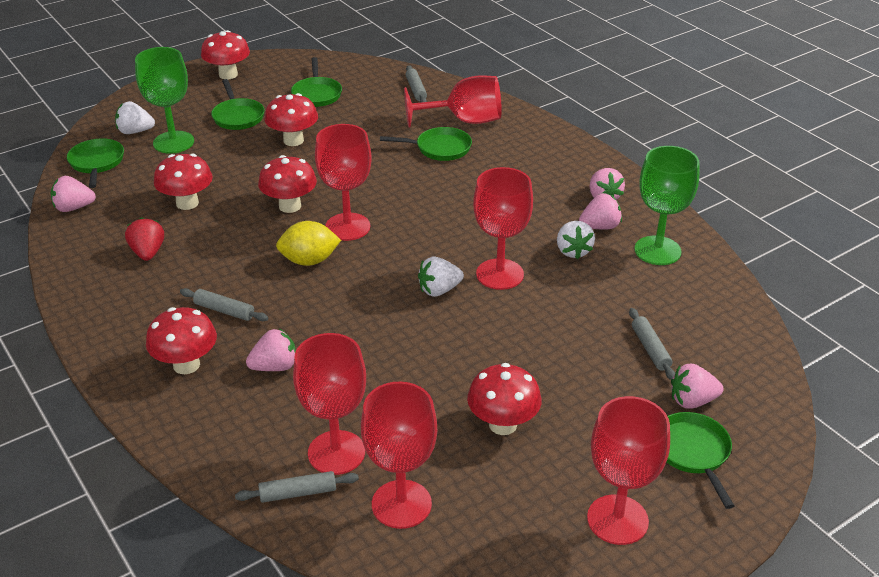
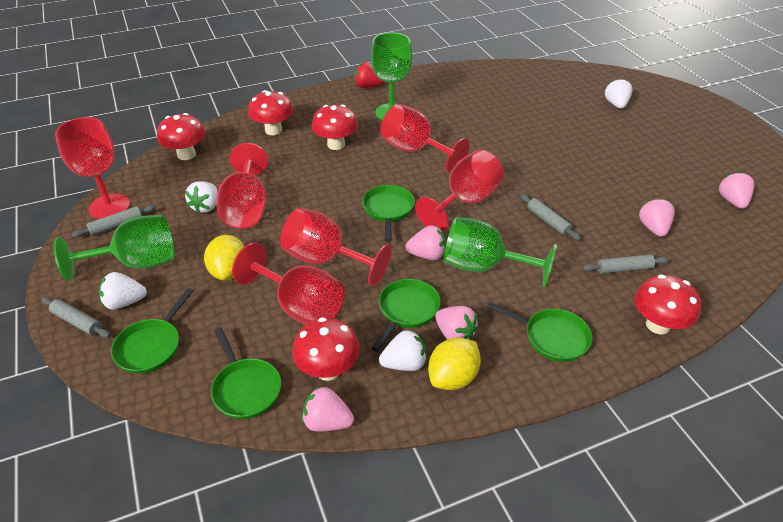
green goblet: 2 -> 3
red mushroom: 6 -> 5
white strawberry: 3 -> 4
yellow lemon: 1 -> 2

